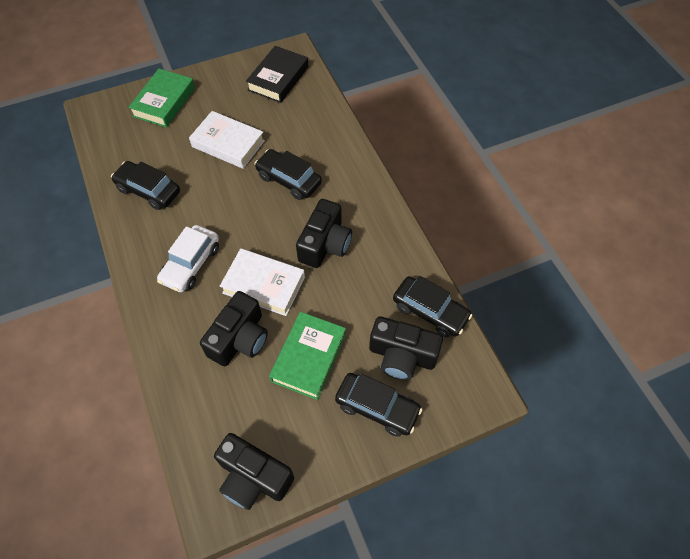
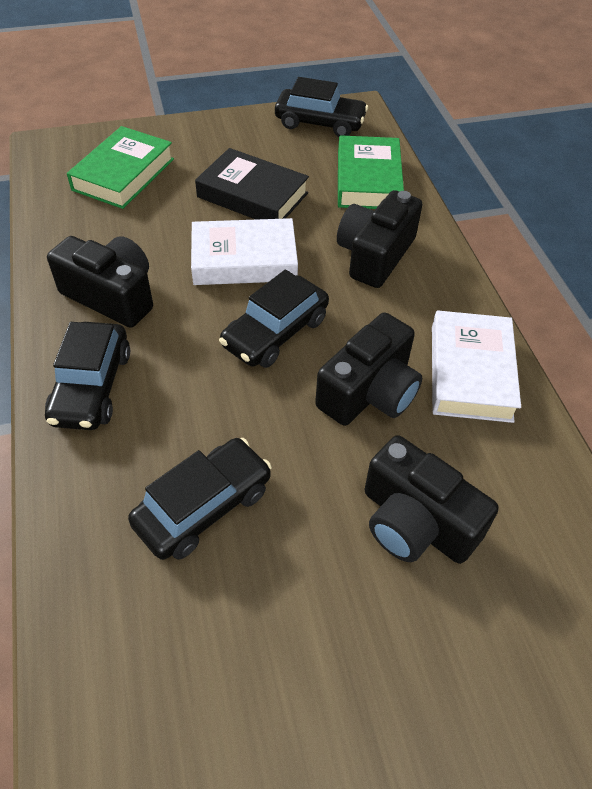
white car: 1 -> 0

